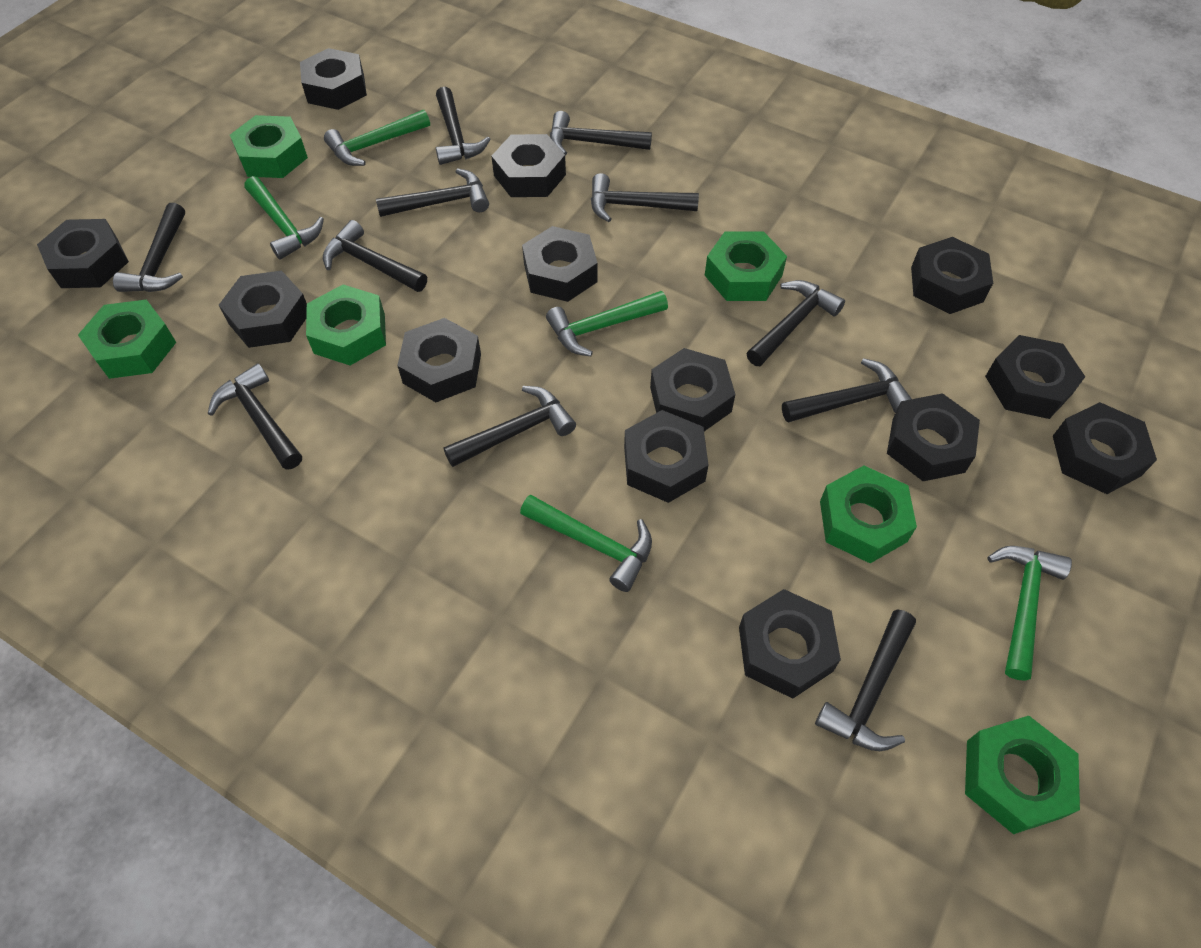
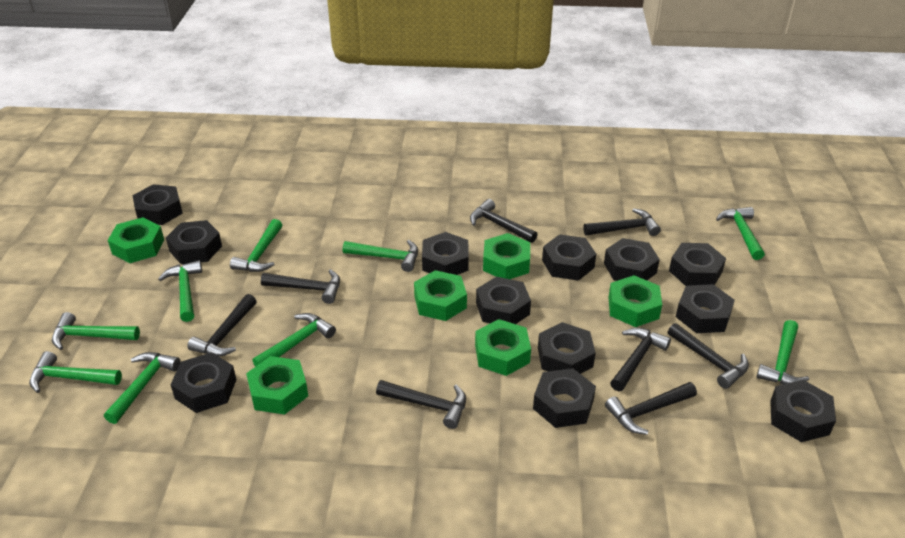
black hammer: 11 -> 8
black nut: 13 -> 12
green hammer: 5 -> 9

